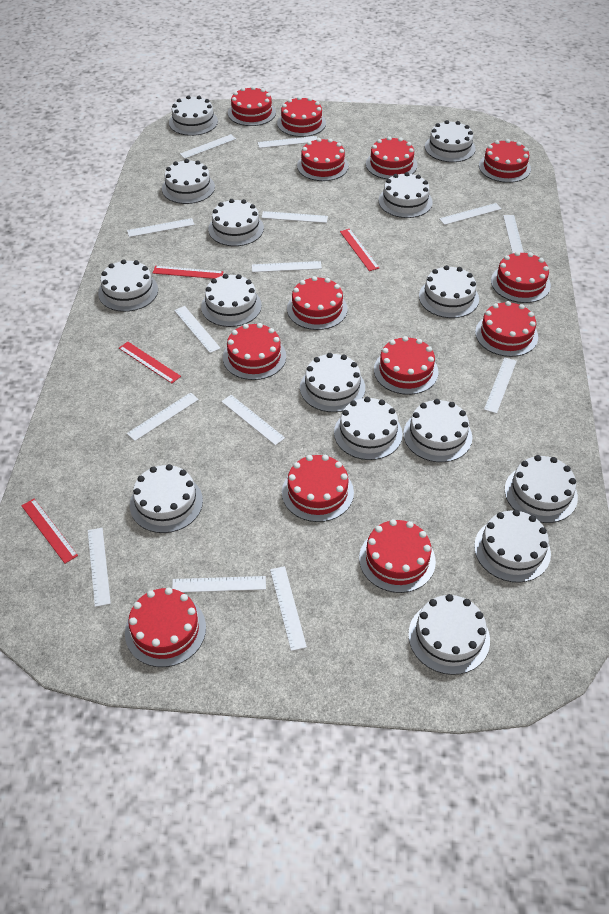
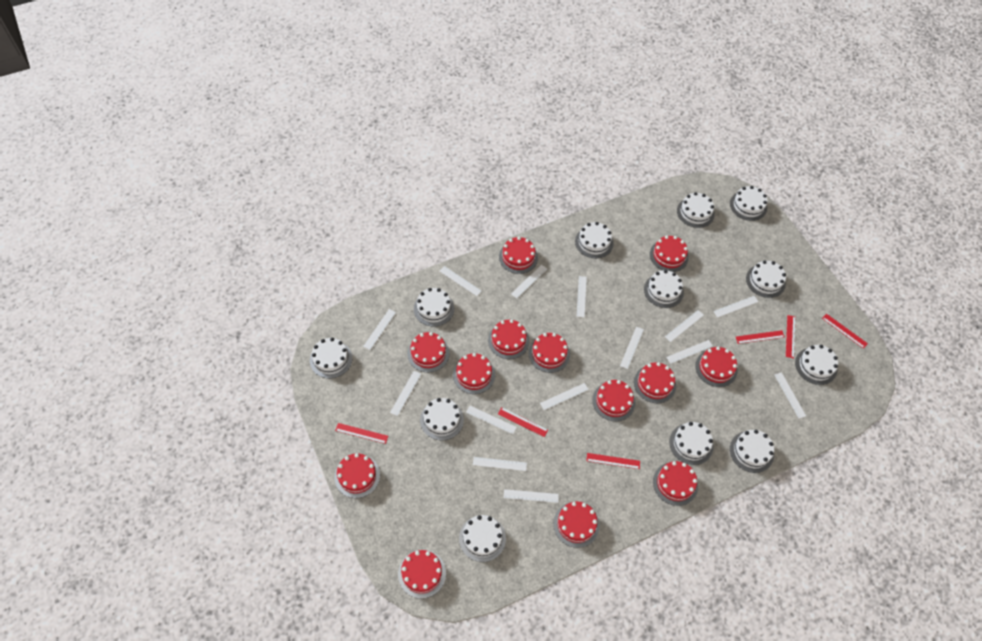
red ruler: 4 -> 6
white cake: 15 -> 12

